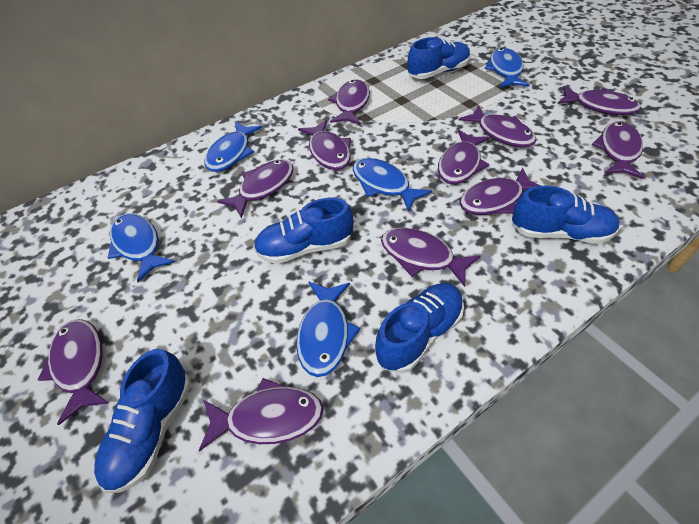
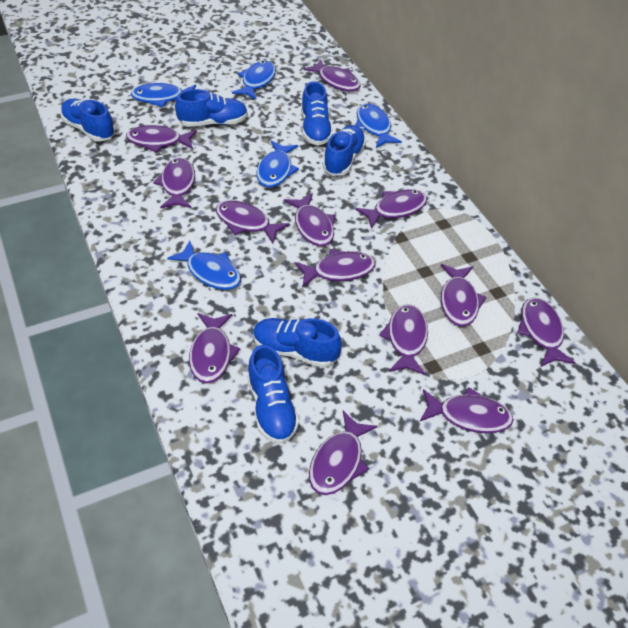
blue shoe: 5 -> 6
purple fish: 11 -> 13

